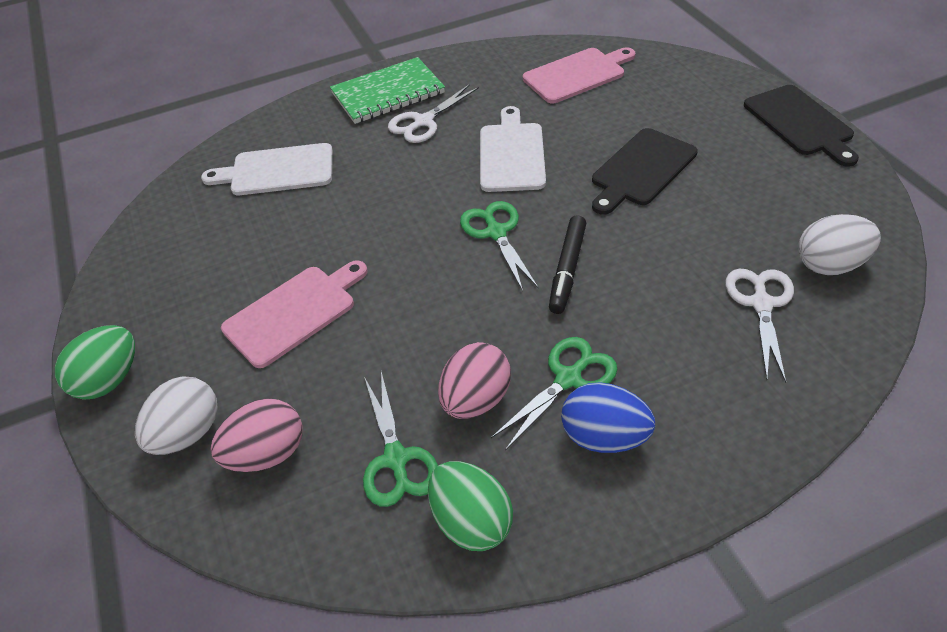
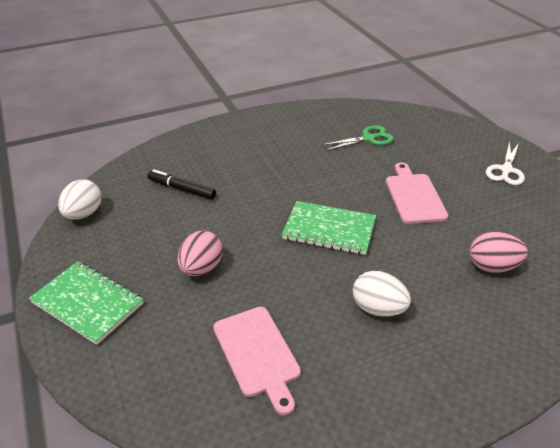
black cutting board: 2 -> 0
blue egg: 1 -> 0
green egg: 2 -> 0
green notebook: 1 -> 2
green scissors: 3 -> 1
white cutting board: 2 -> 0
white scissors: 2 -> 1

